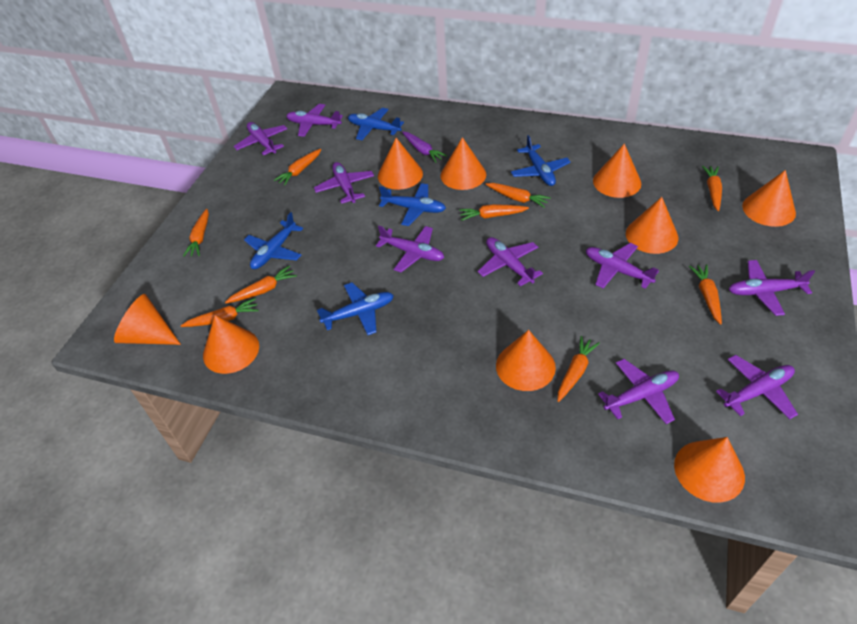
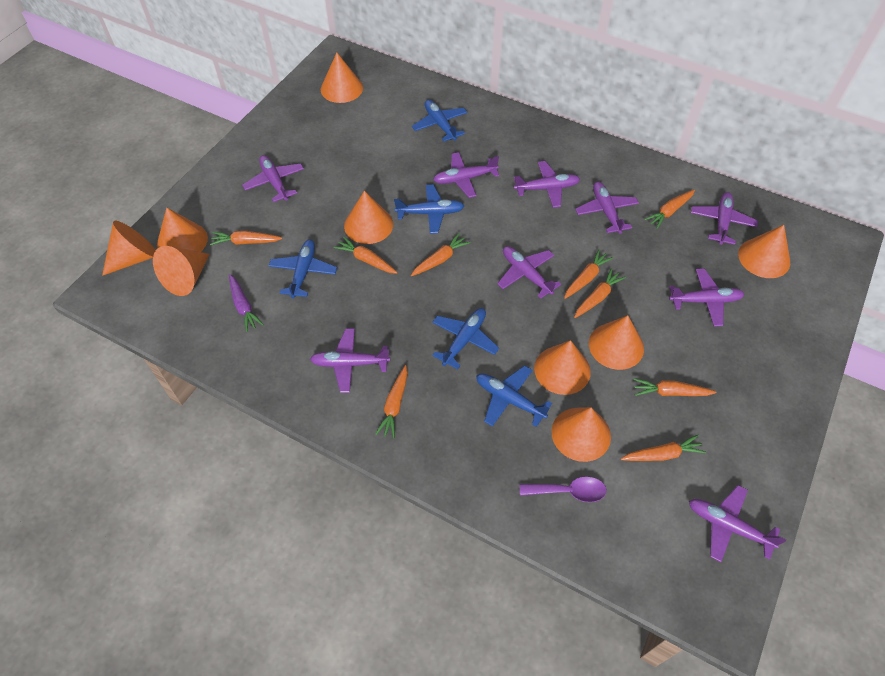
purple spoon: 0 -> 1

